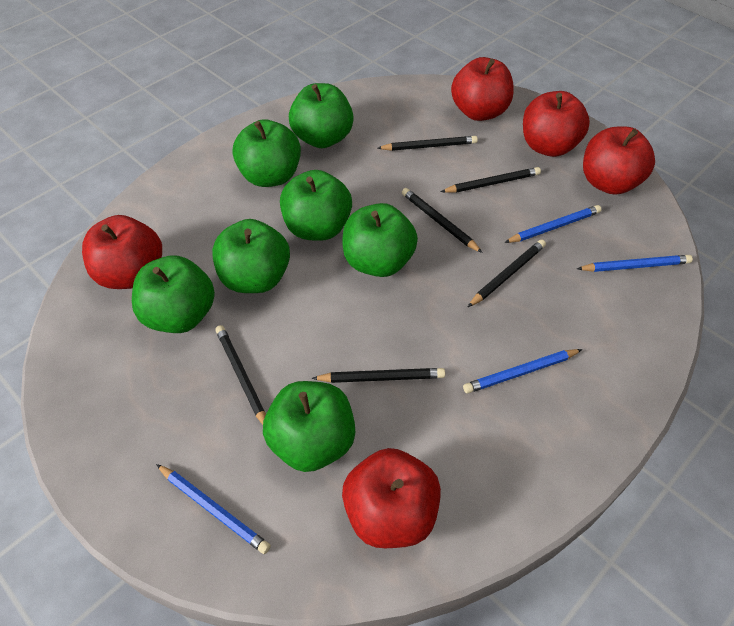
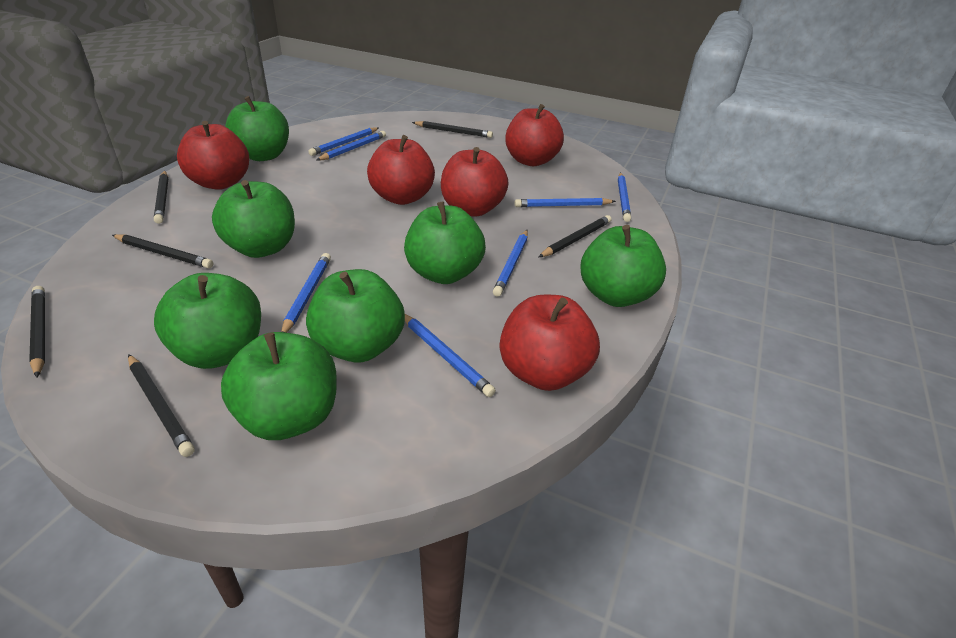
blue pencil: 4 -> 7

